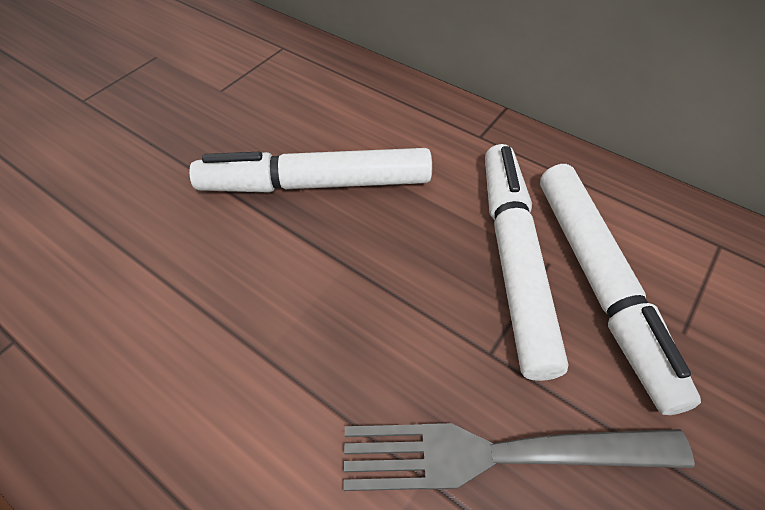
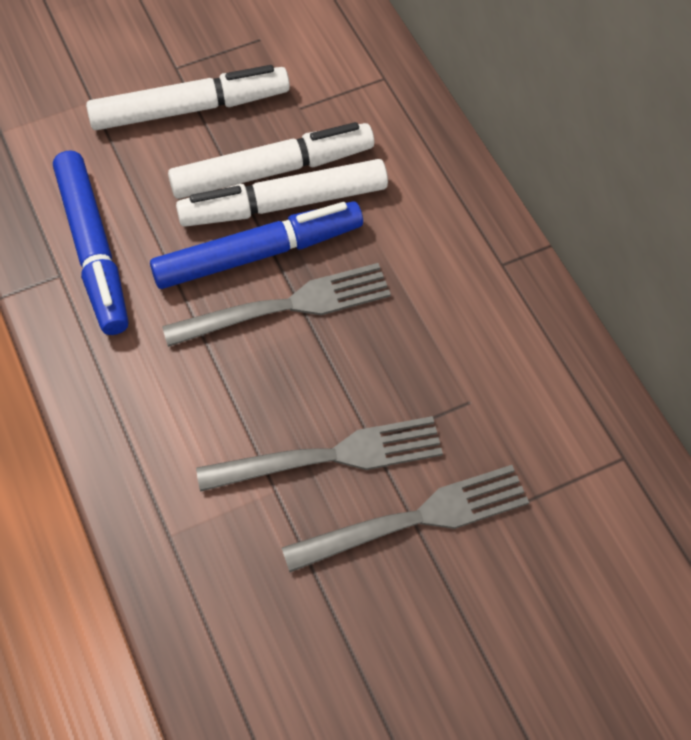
blue marker: 0 -> 2
grey fork: 1 -> 3

